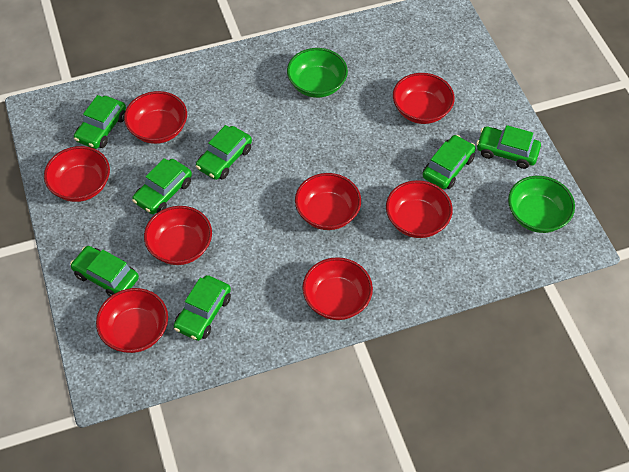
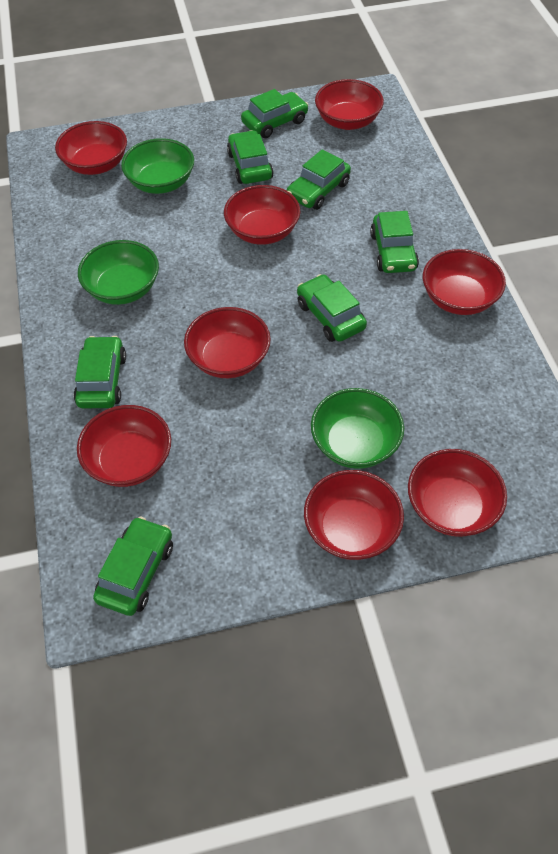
green bowl: 2 -> 3

